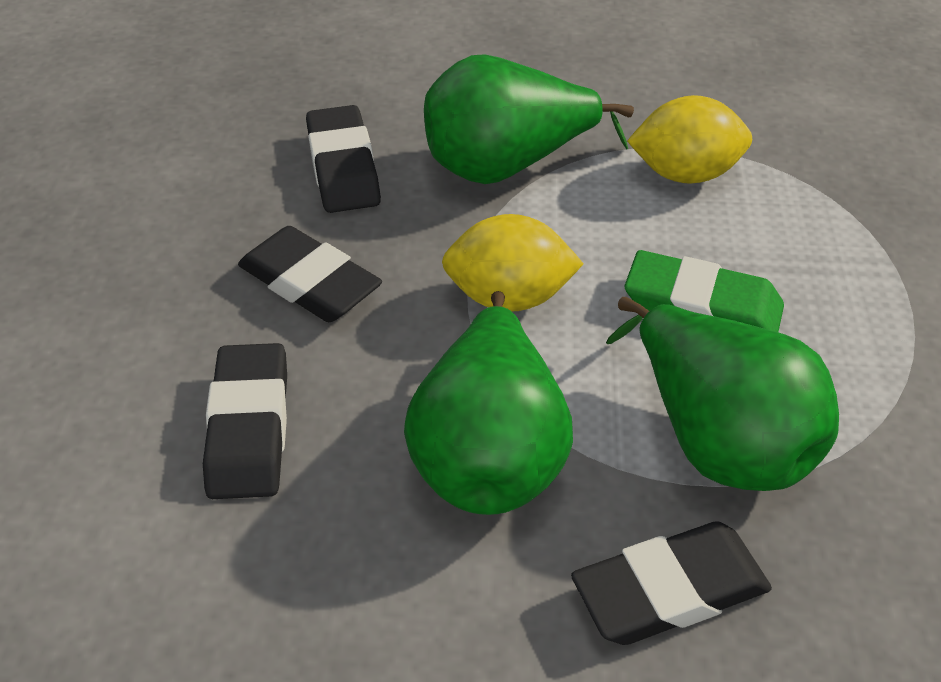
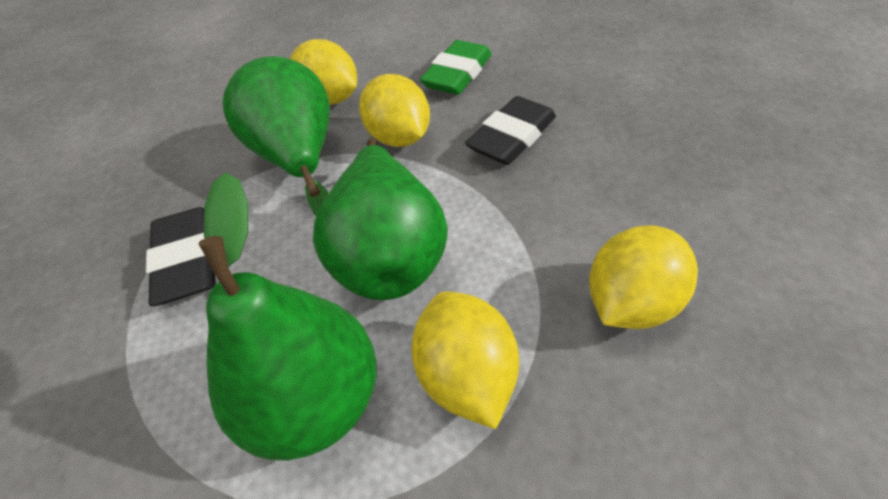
black eraser: 4 -> 2
yellow lemon: 2 -> 4

